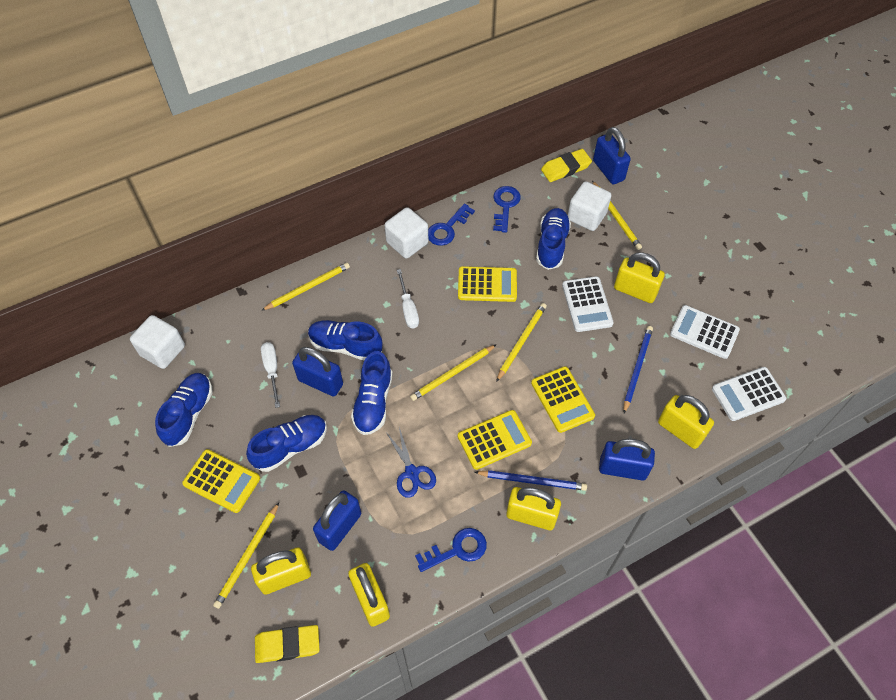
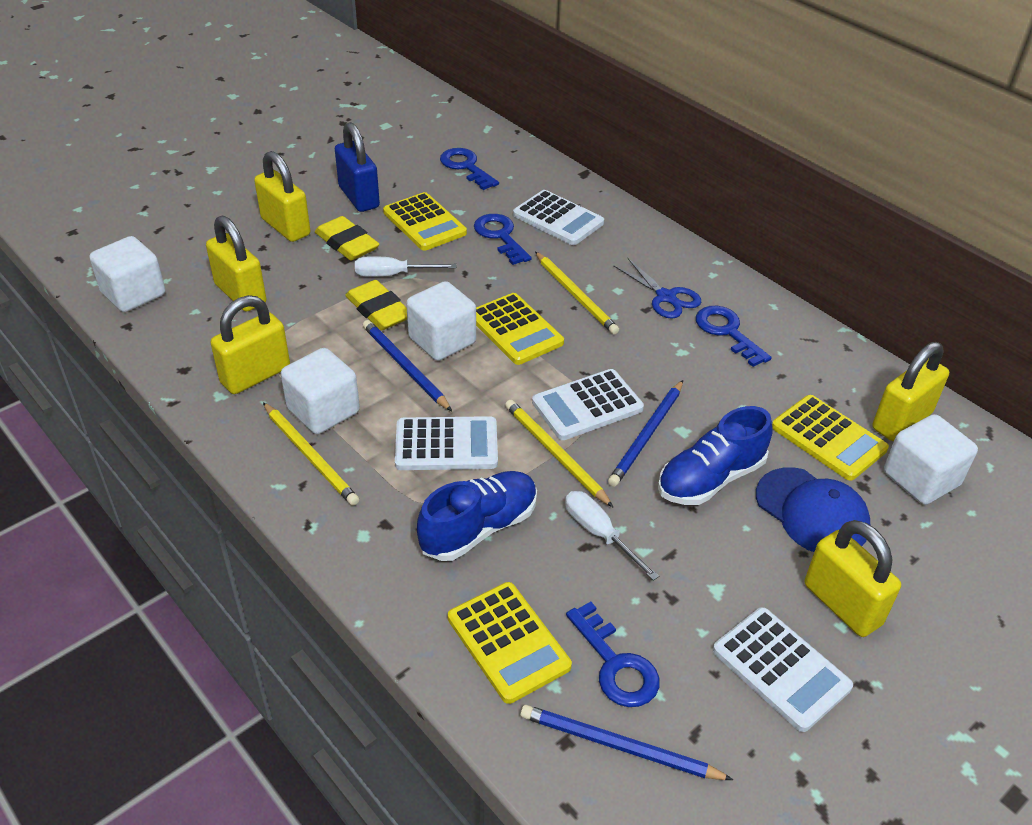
blue cap: 0 -> 1
blue key: 3 -> 4
blue padlock: 4 -> 1
blue pencil: 2 -> 3
blue shoe: 5 -> 2
white calculator: 3 -> 4
white cube: 3 -> 4
yellow pencil: 5 -> 3

